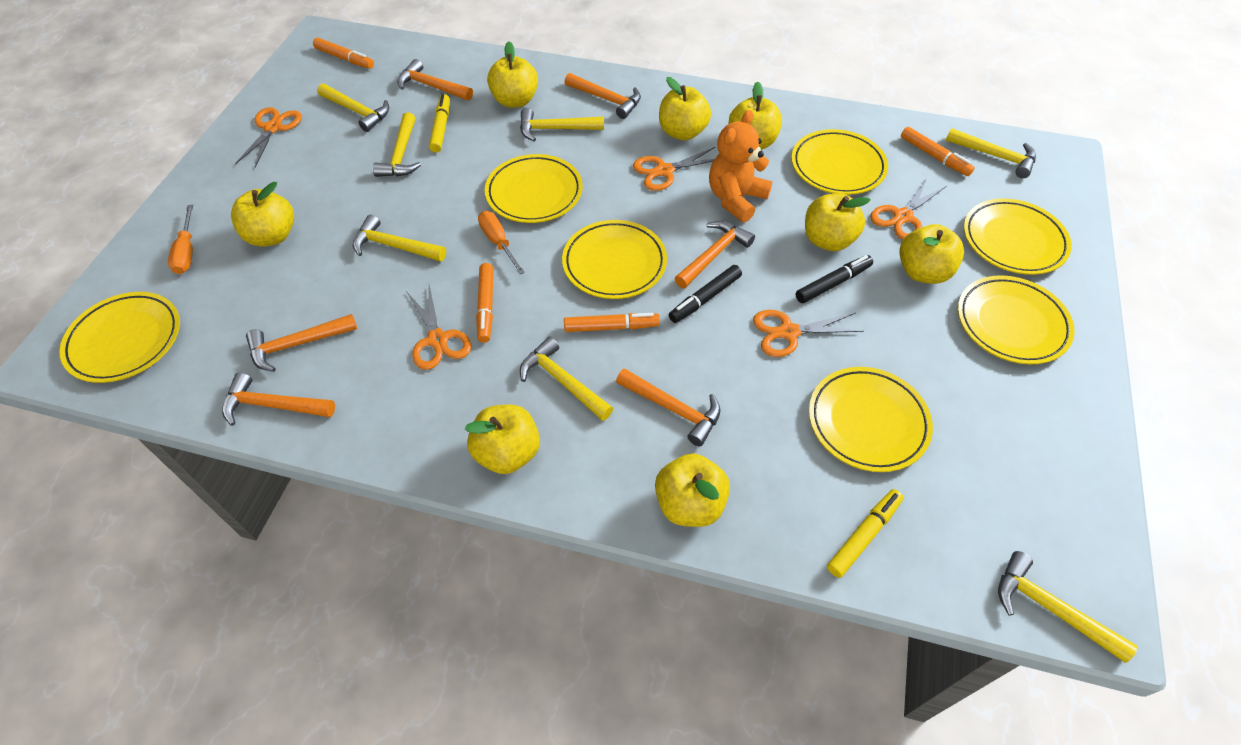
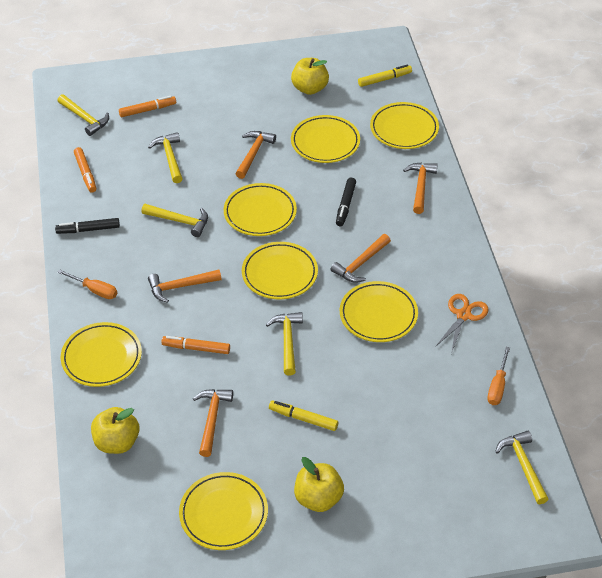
orange hammer: 6 -> 5
orange marker: 4 -> 3
orange scissors: 5 -> 1
orange teddy bear: 1 -> 0
yellow apple: 8 -> 3
yellow hammer: 7 -> 5

